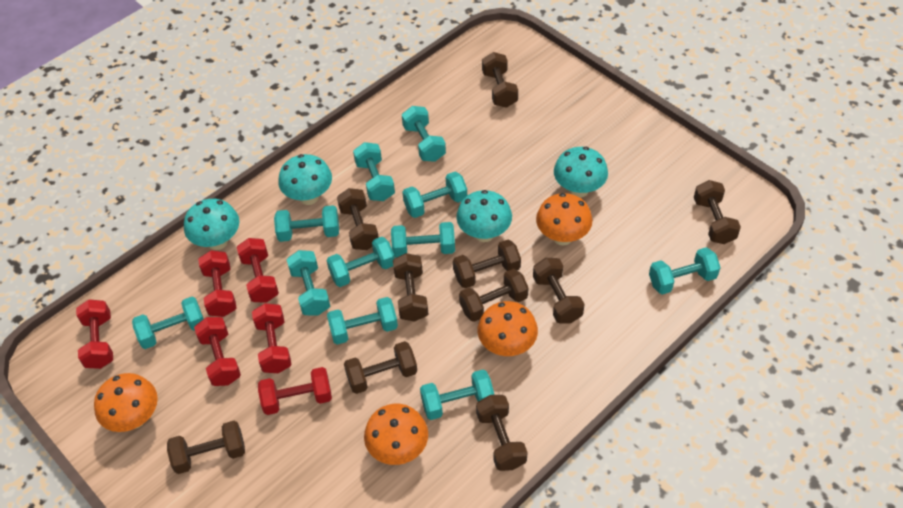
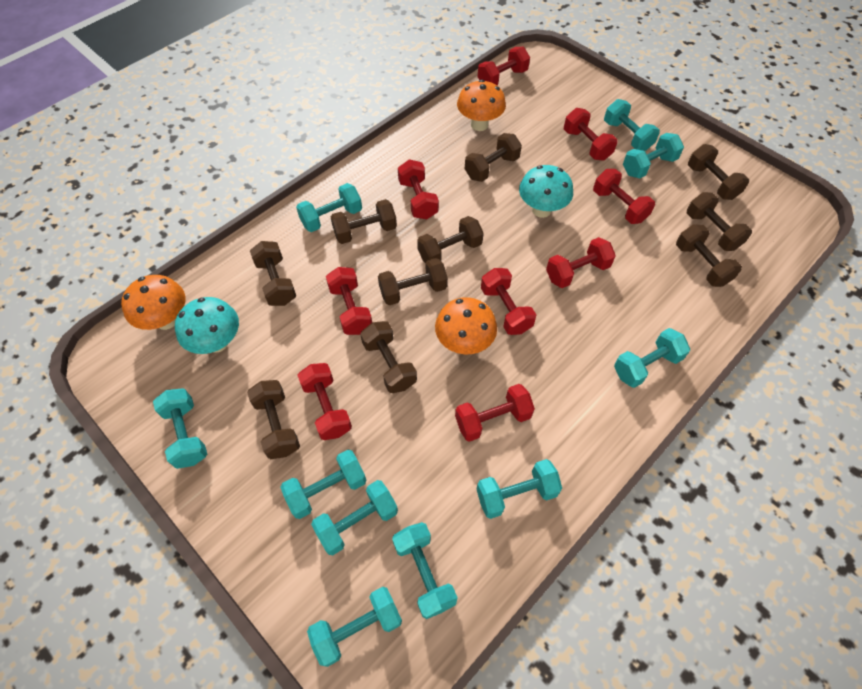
orange mushroom: 4 -> 3
red dumbbell: 6 -> 9
turquoise dumbbell: 11 -> 10
turquoise mushroom: 4 -> 2

